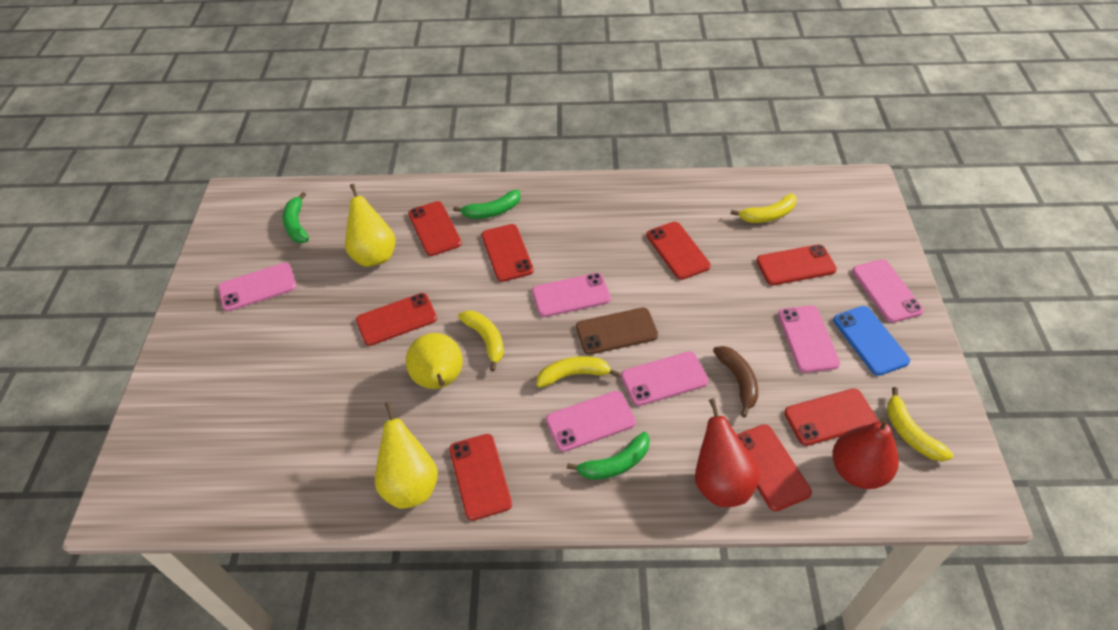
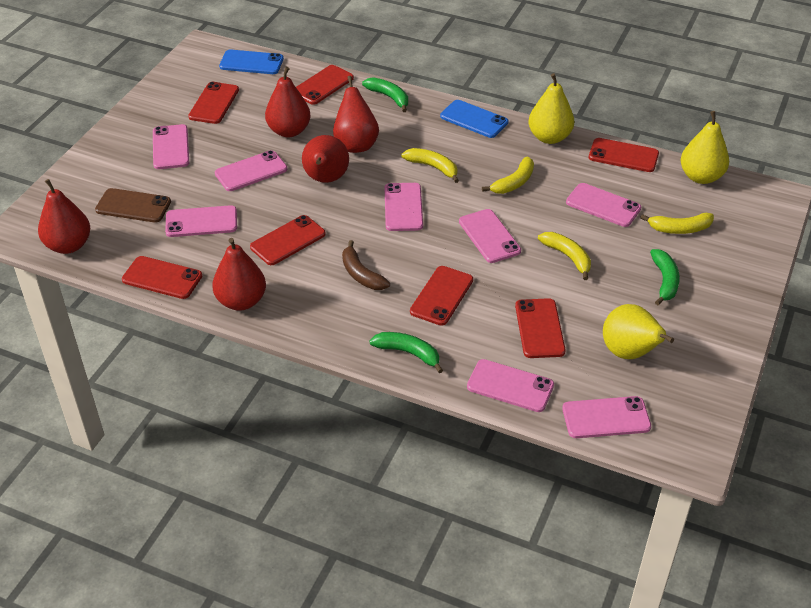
blue phone: 1 -> 2
pink phone: 6 -> 8
red pear: 2 -> 5
red phone: 8 -> 7

